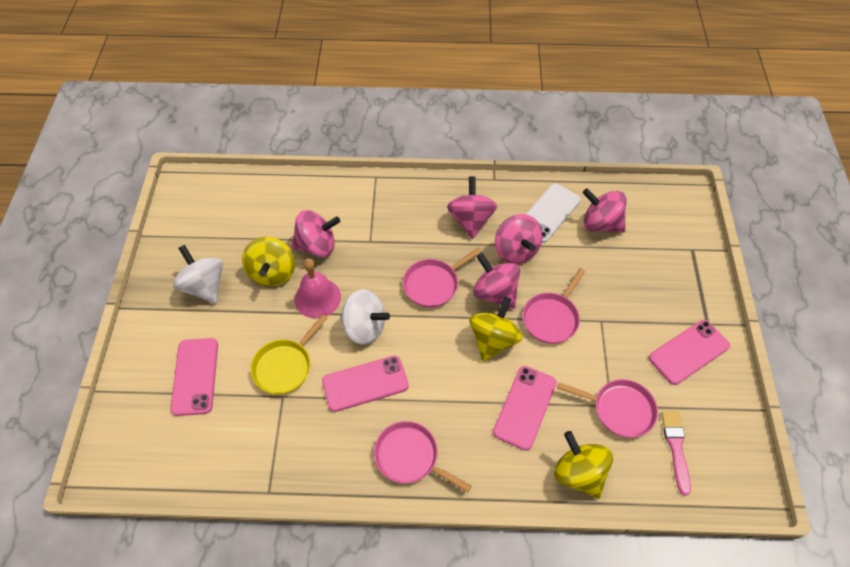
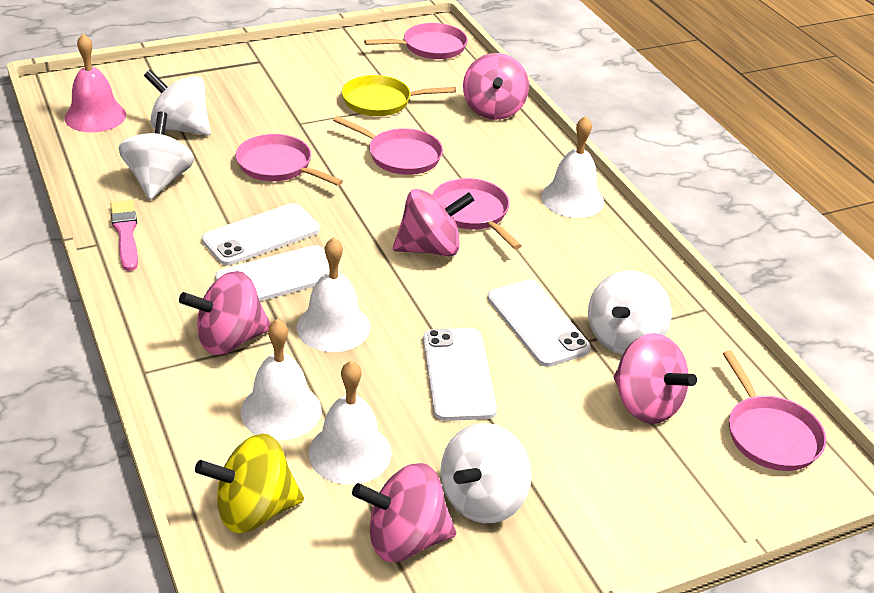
pink pan: 4 -> 5
pink phone: 4 -> 0
white bell: 0 -> 4
white phone: 1 -> 4
white spinning top: 2 -> 4
yellow spinning top: 3 -> 1

